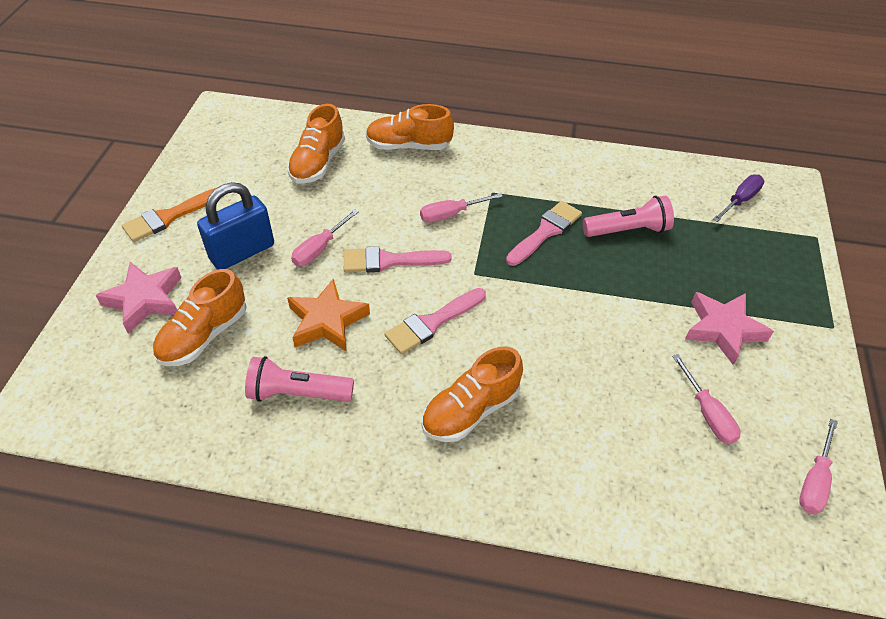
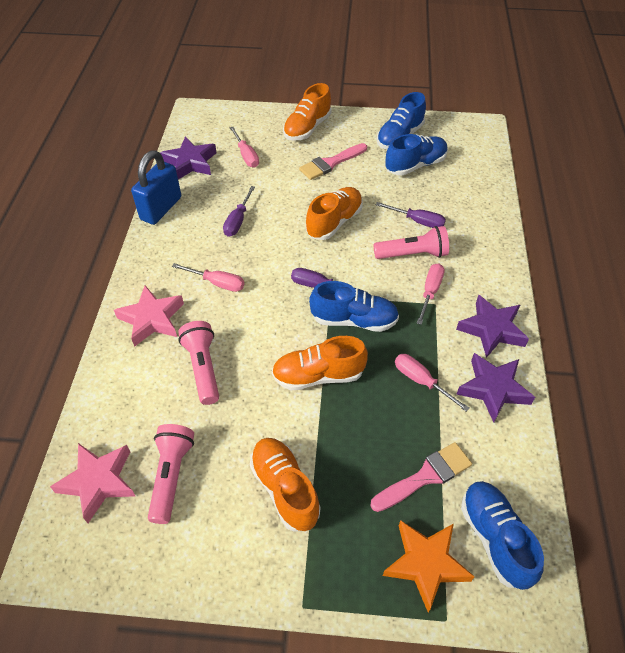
blue shoe: 0 -> 4
orange brush: 1 -> 0
pink brush: 3 -> 2
pink flashlight: 2 -> 3
purple screwdriver: 1 -> 3
purple star: 0 -> 3

